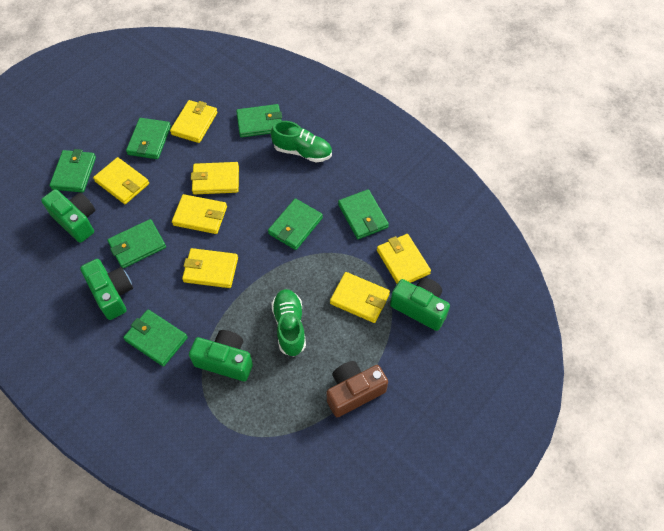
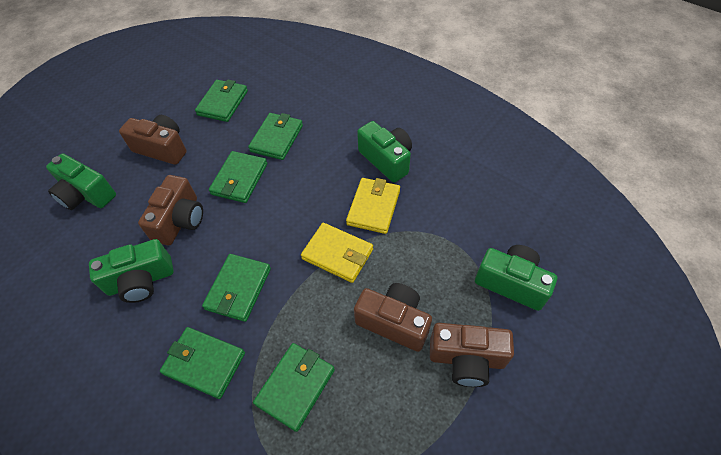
brown camera: 1 -> 4
green shoe: 2 -> 0
green wallet: 7 -> 6
yellow wallet: 7 -> 2

